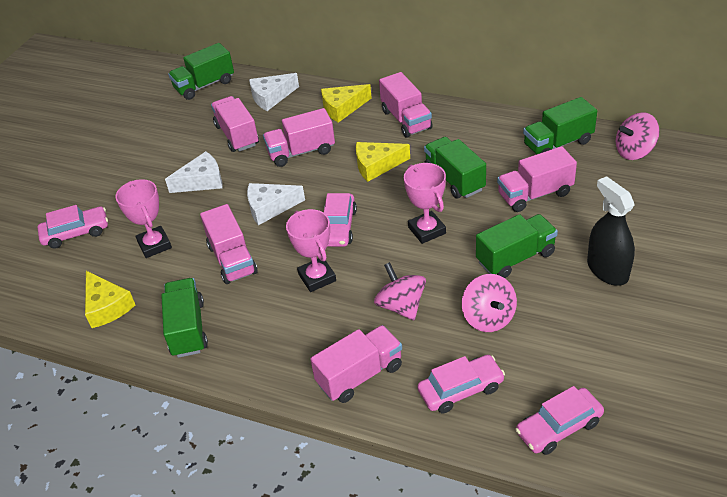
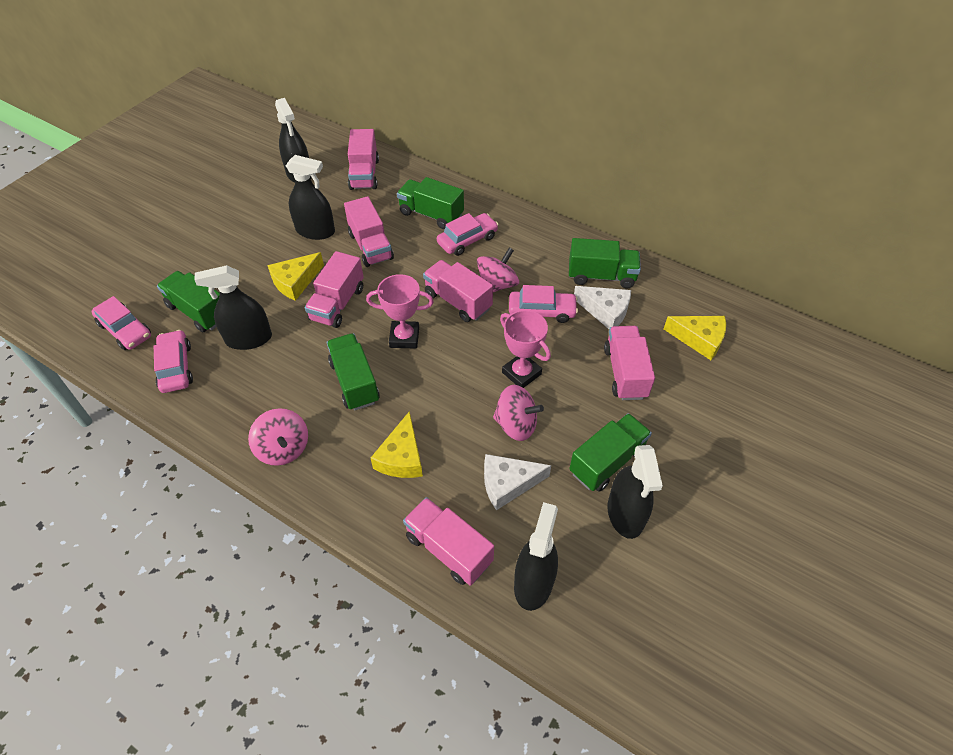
black spray bottle: 1 -> 5
pink trophy: 3 -> 2
white cheese: 3 -> 2

